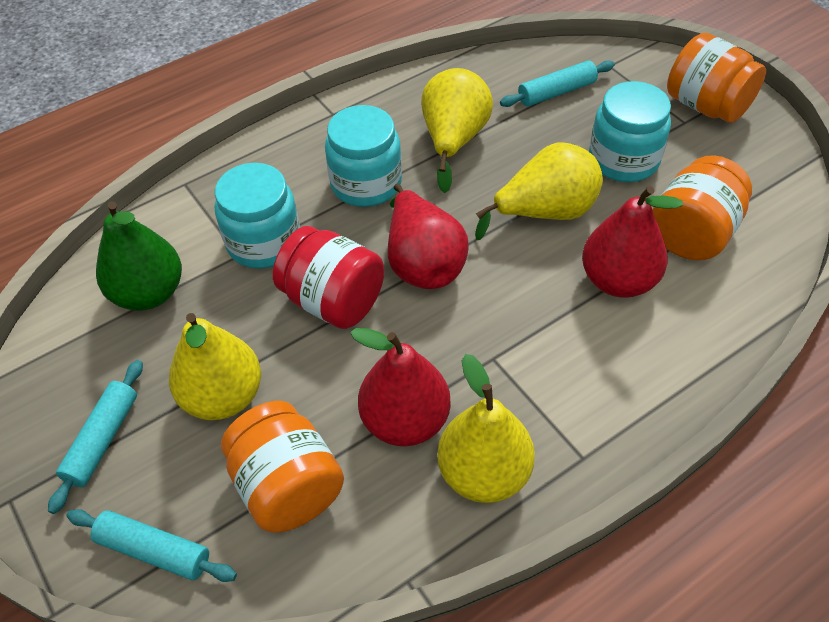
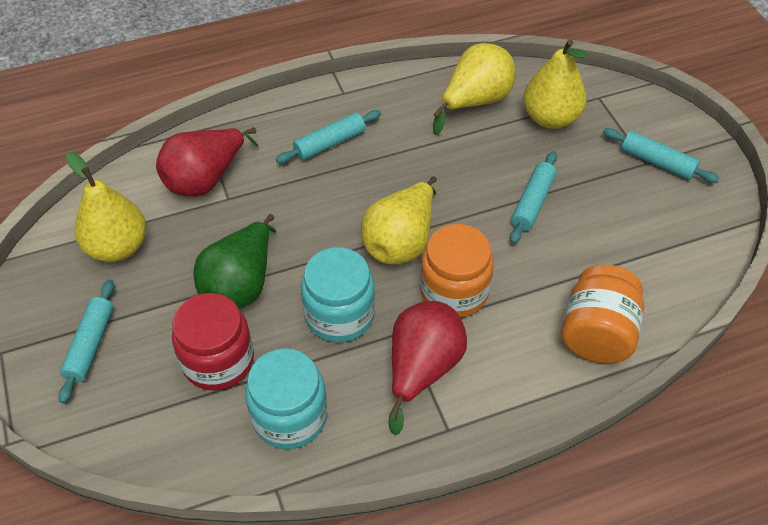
orange jar: 3 -> 2
red pear: 3 -> 2
turquoise jar: 3 -> 2
turquoise rolling pin: 3 -> 4

